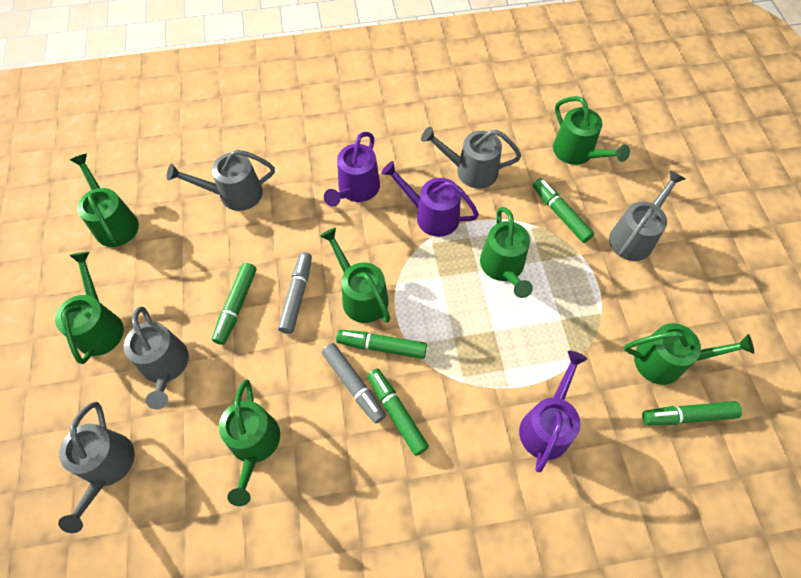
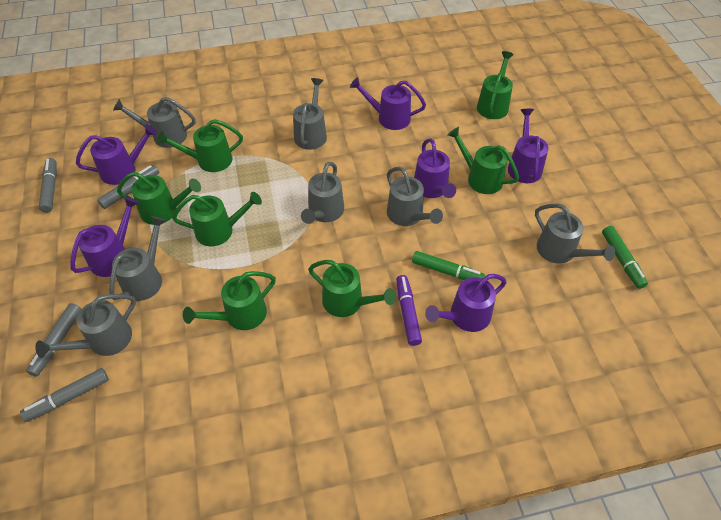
green marker: 5 -> 2
grey marker: 2 -> 4
grey watering can: 5 -> 7
purple marker: 0 -> 1
purple watering can: 3 -> 6

